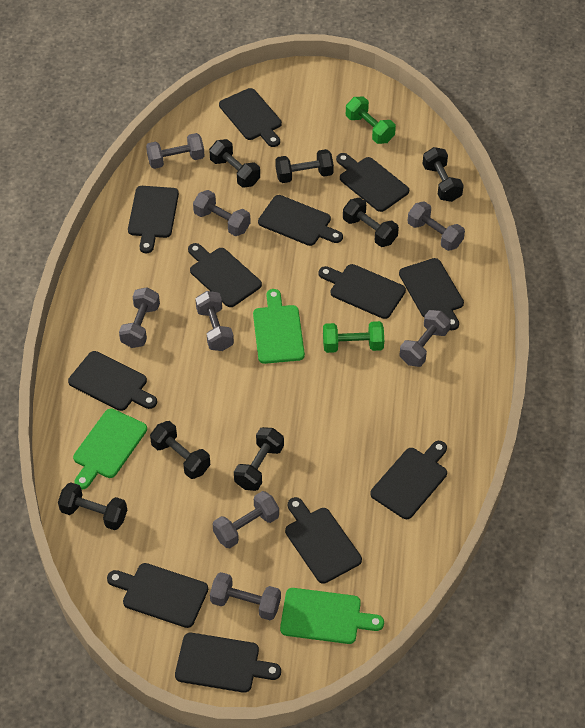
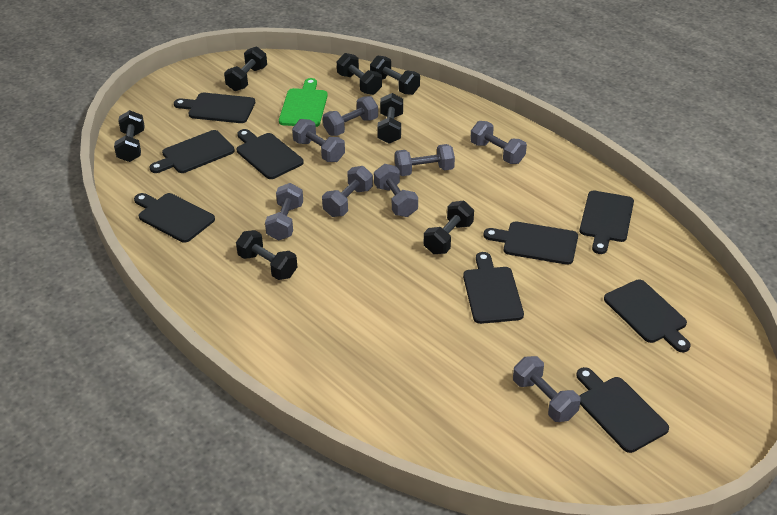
black cutting board: 12 -> 9
green cutting board: 3 -> 1
green dumbbell: 2 -> 0

